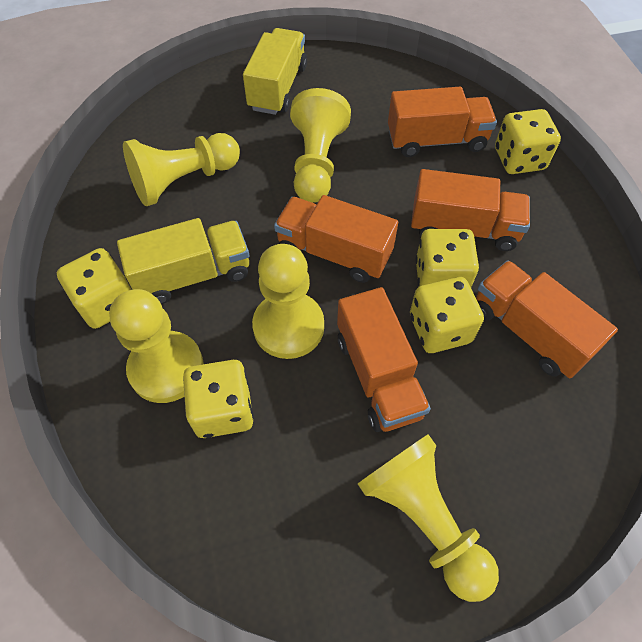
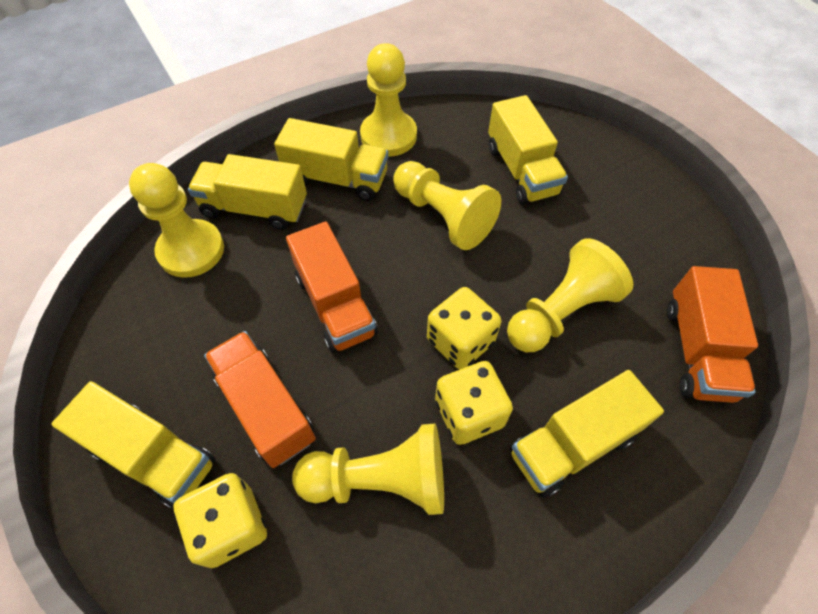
orange truck: 5 -> 3
yellow dice: 5 -> 3
yellow truck: 2 -> 5

